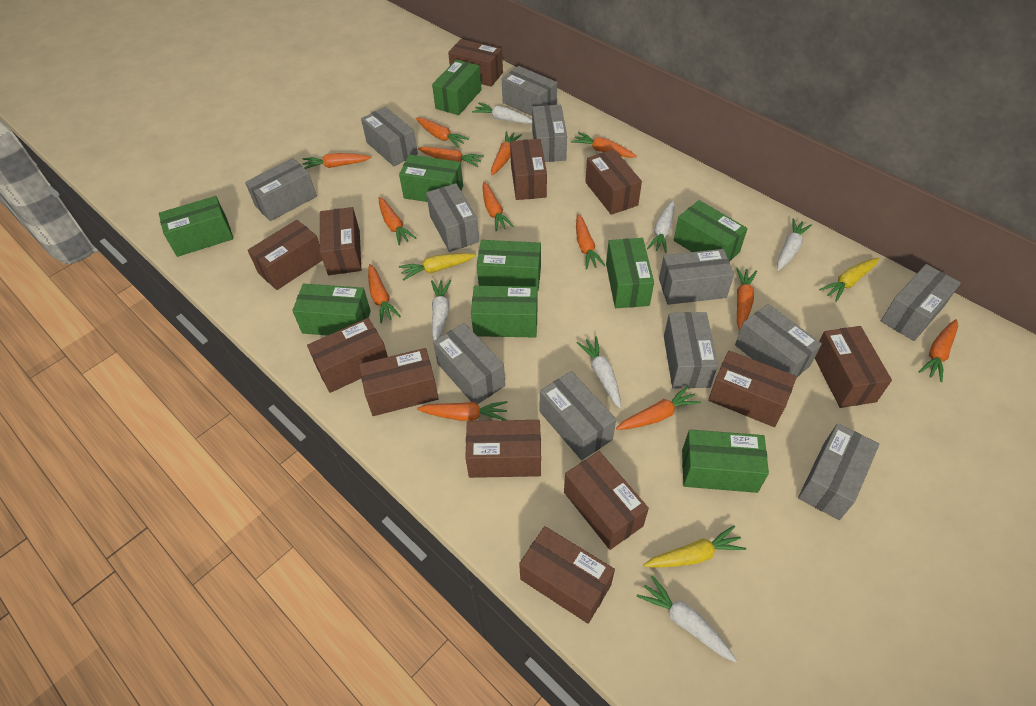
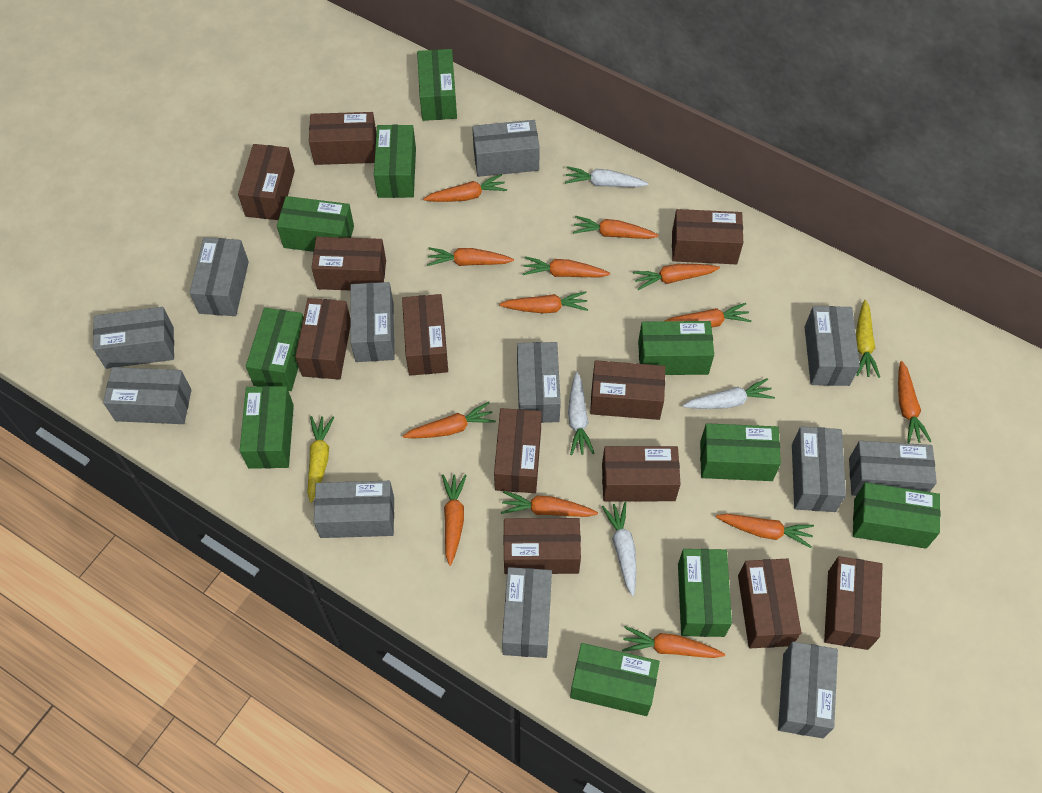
green box: 9 -> 10
white carrot: 6 -> 4
yellow carrot: 3 -> 2

